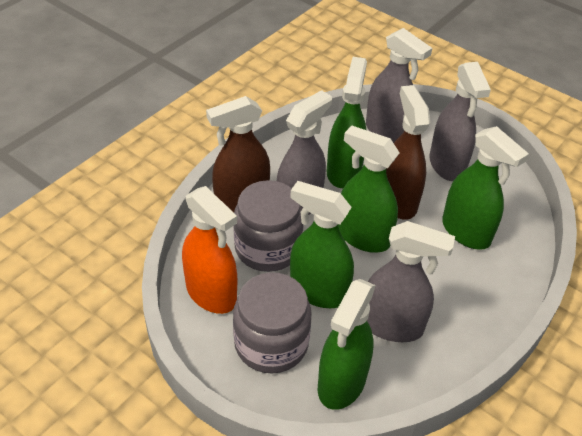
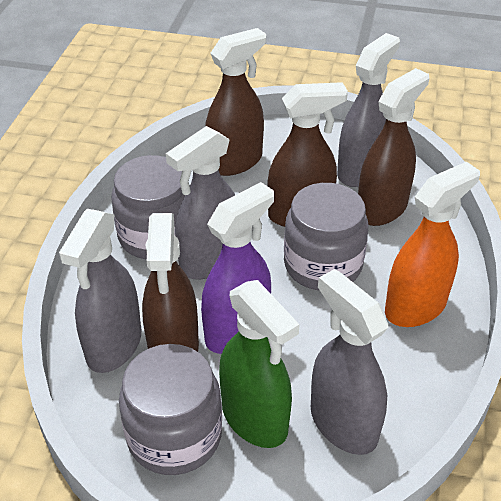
brown spray bottle: 2 -> 4
green spray bottle: 5 -> 1
grey jar: 2 -> 3
purple spray bottle: 0 -> 1

